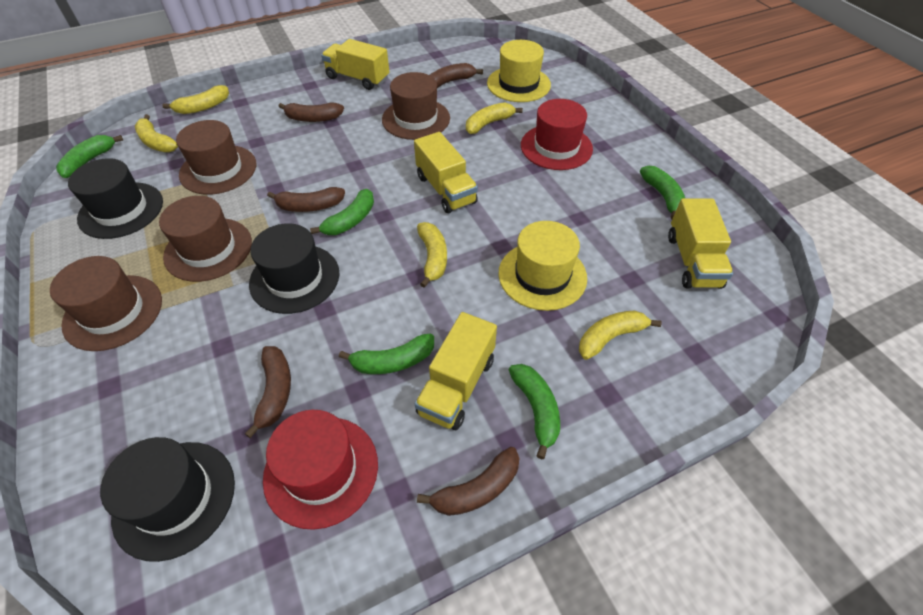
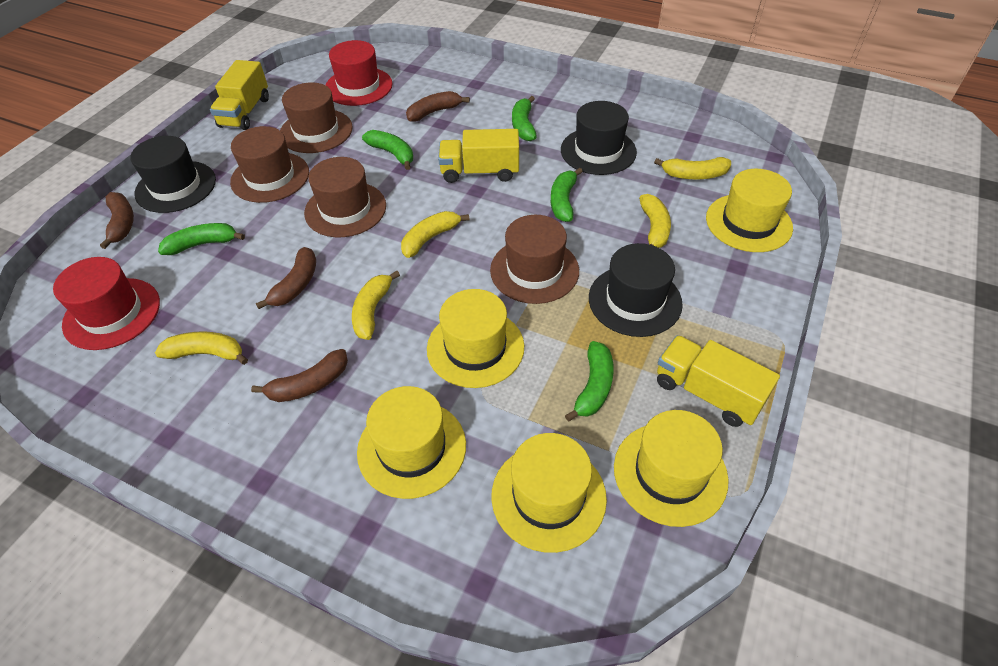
brown banana: 5 -> 4
yellow hat: 2 -> 5
yellow truck: 4 -> 3

